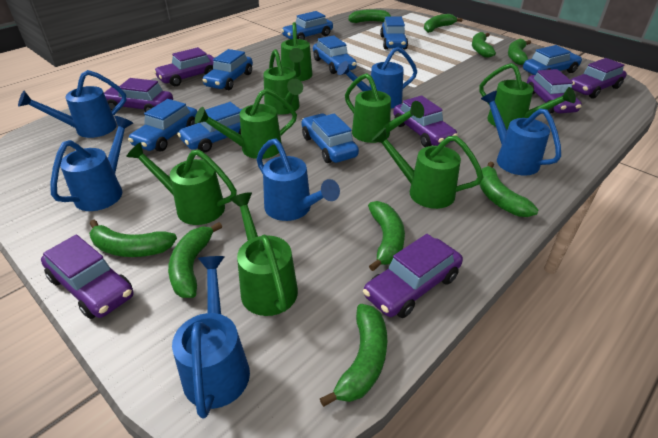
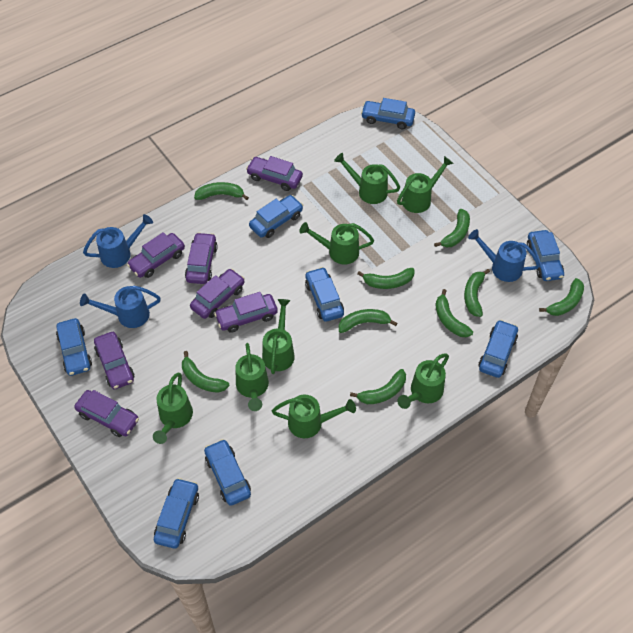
blue watering can: 6 -> 3

